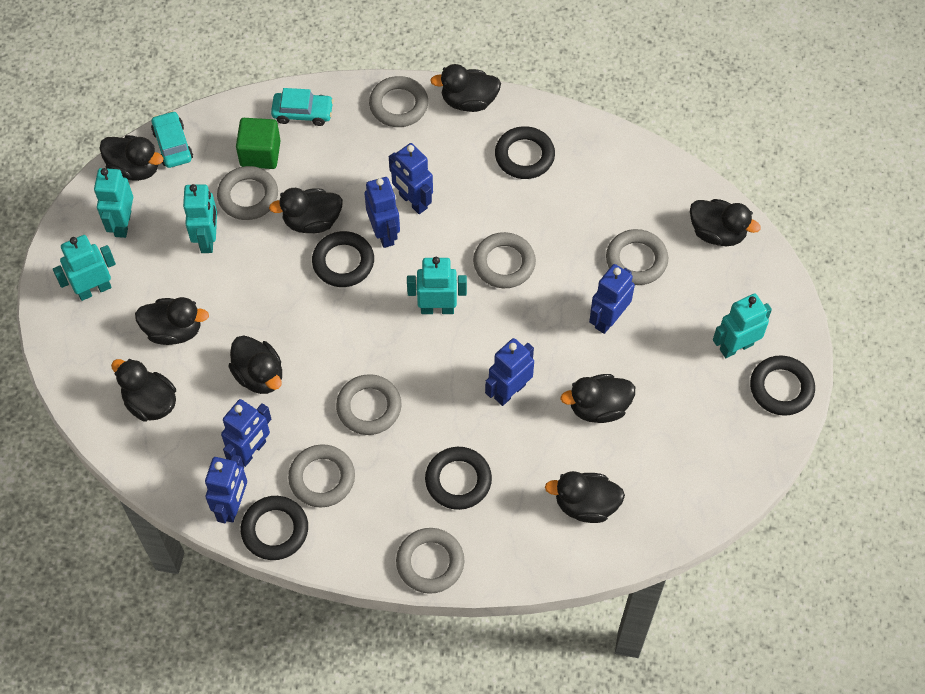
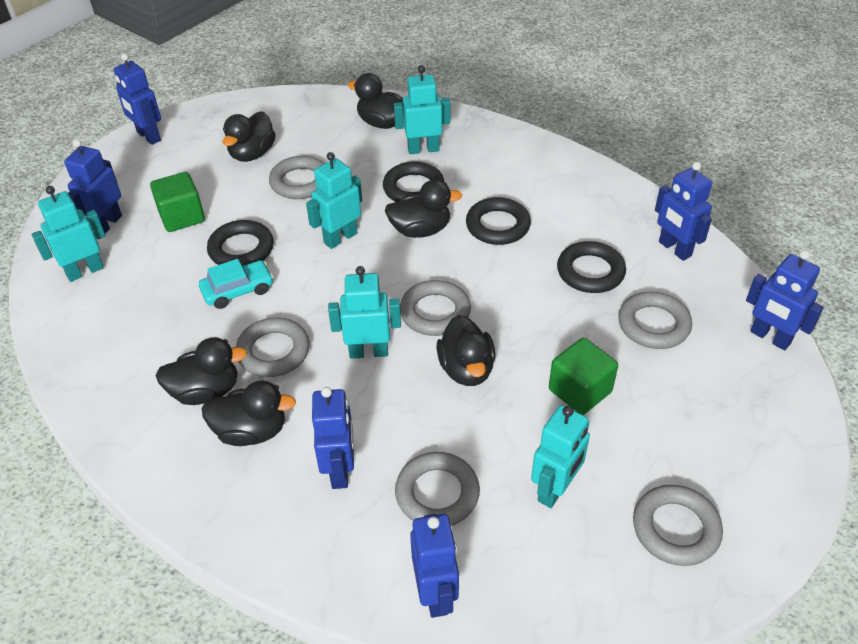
black duck: 9 -> 6
black ring: 5 -> 4
green cube: 1 -> 2
grey ring: 7 -> 6
turquoise car: 2 -> 1

